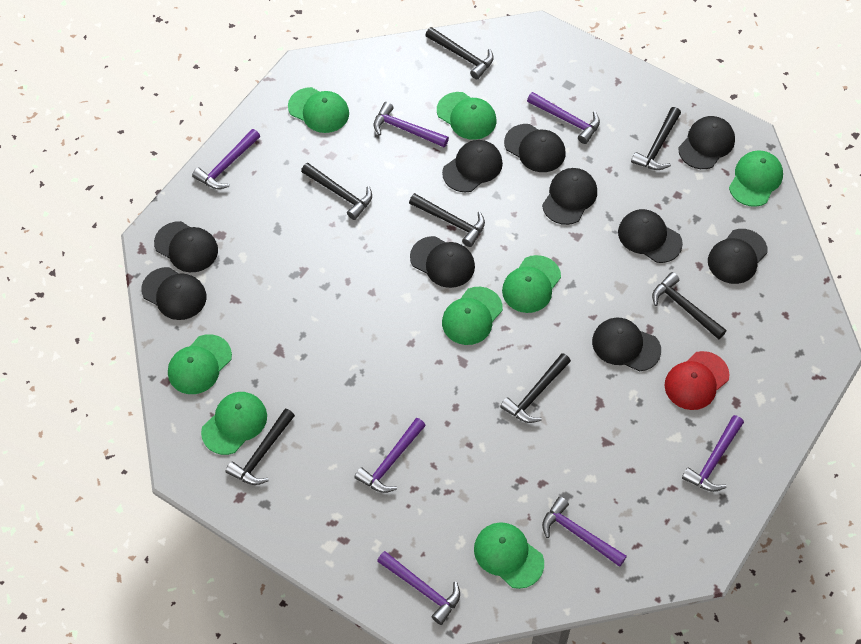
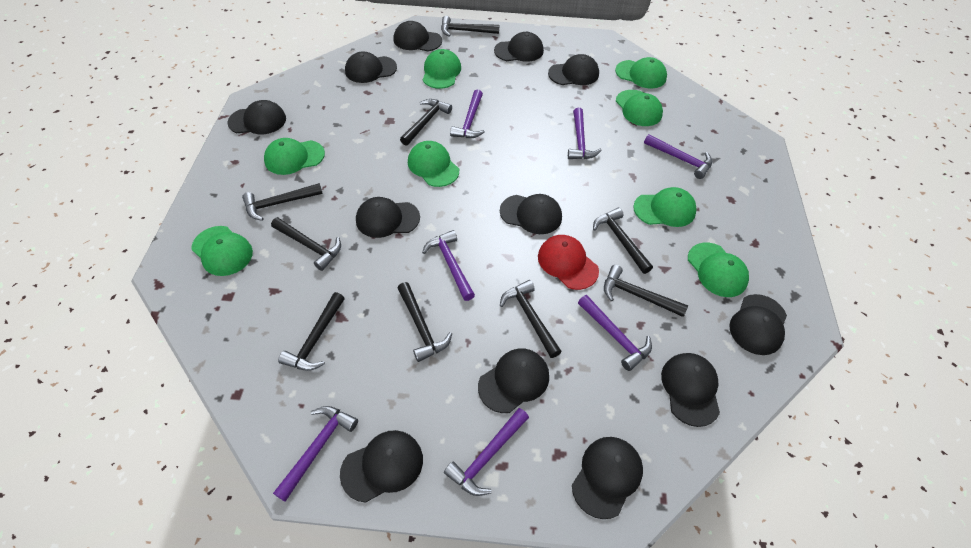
black cap: 10 -> 12
black hammer: 7 -> 9

